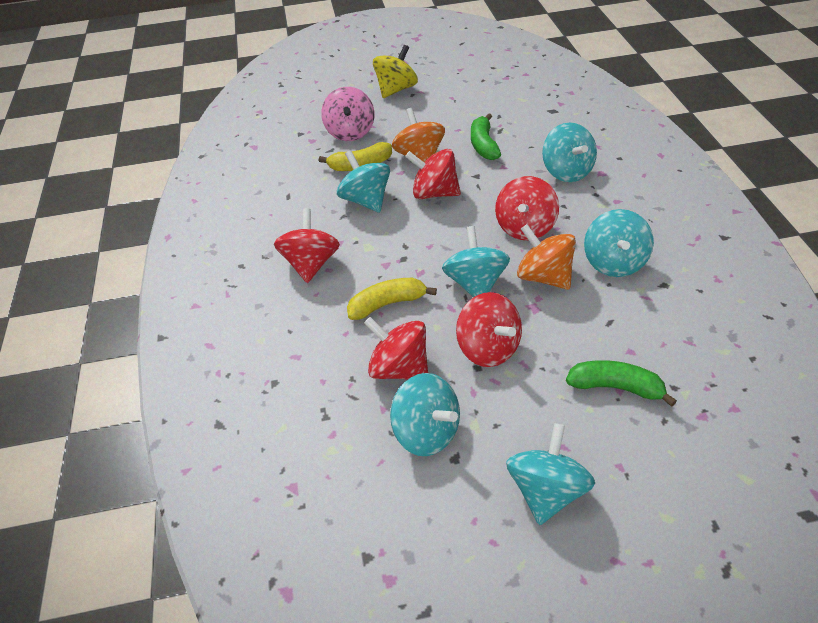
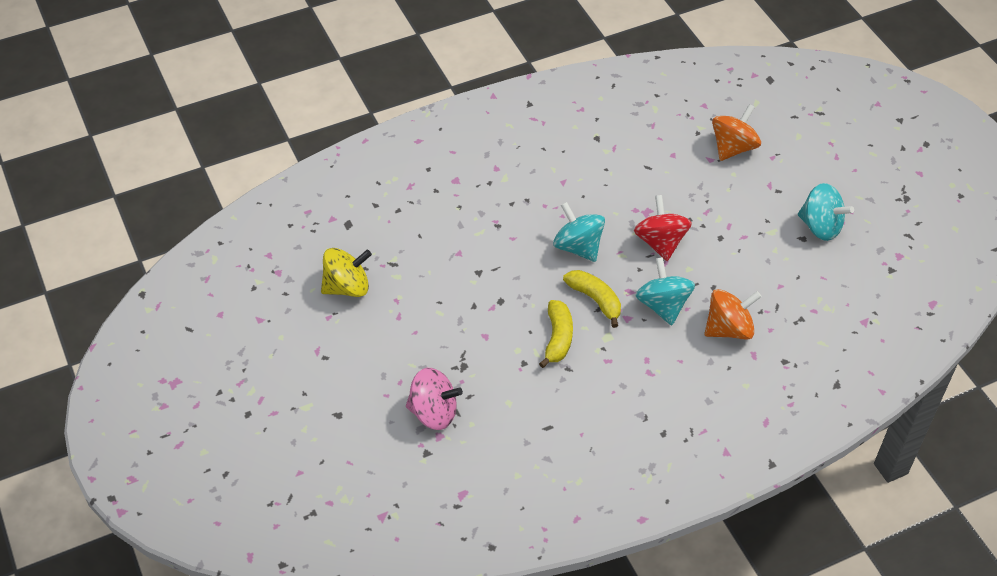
green banana: 2 -> 0
red spinning top: 5 -> 1
turquoise spinning top: 6 -> 3

